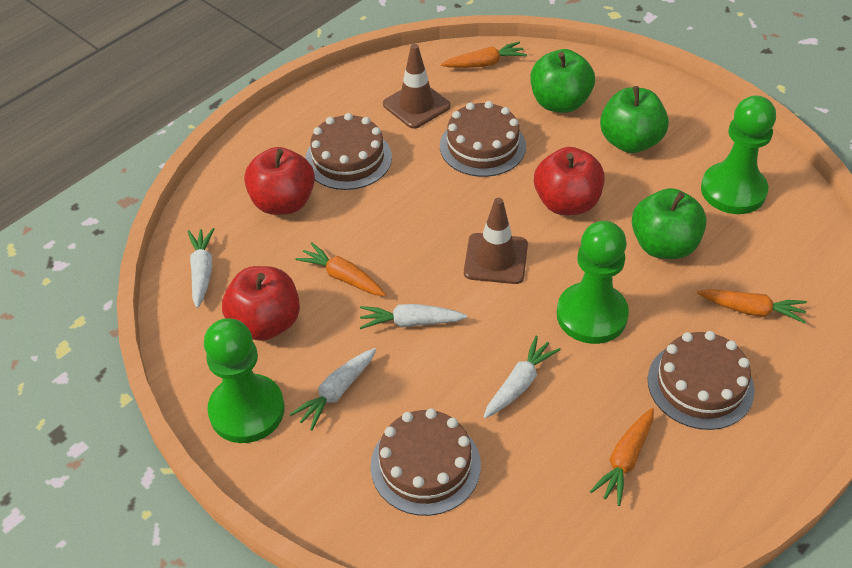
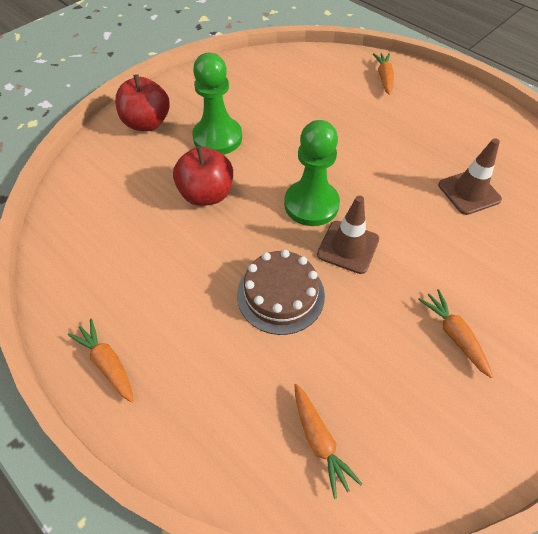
brown cake: 4 -> 1
green apple: 3 -> 0
green pawn: 3 -> 2
red apple: 3 -> 2
white carrot: 4 -> 0

